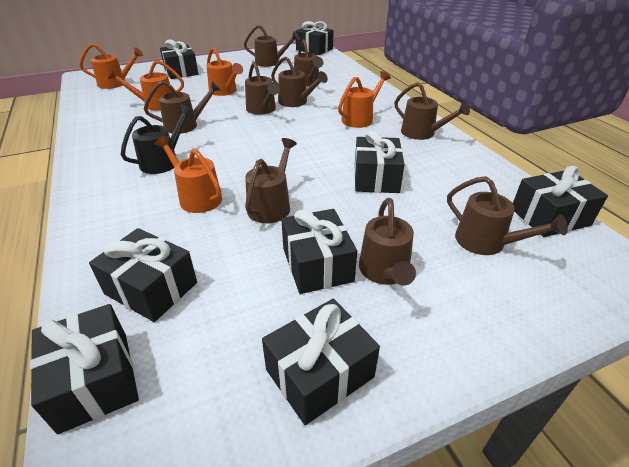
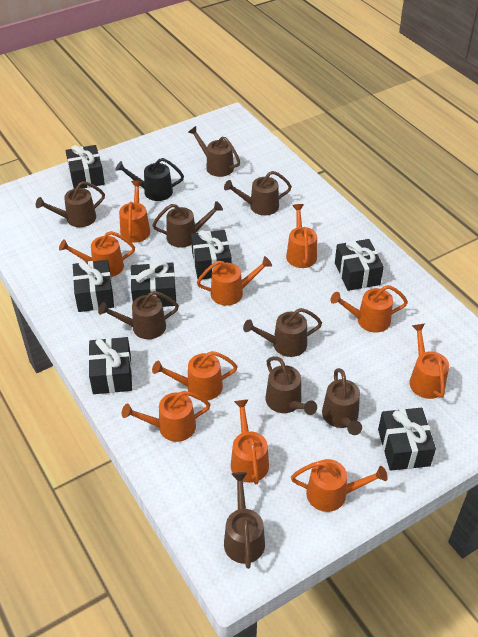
black gift: 8 -> 7
orange watering can: 5 -> 10

